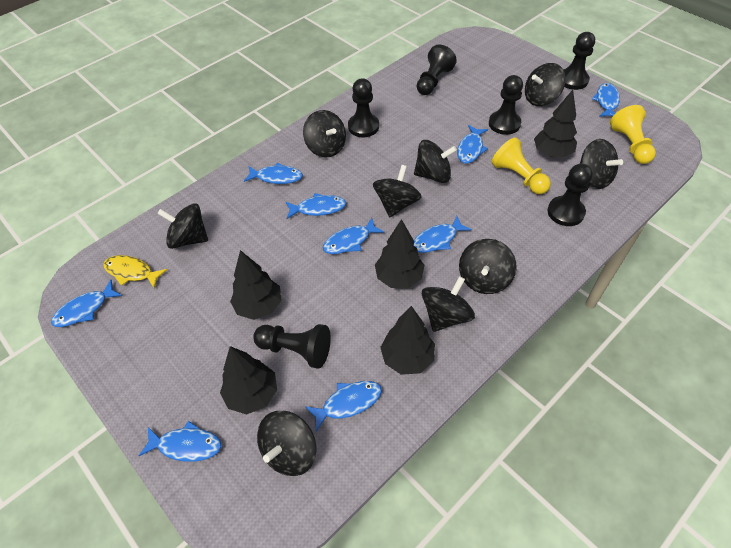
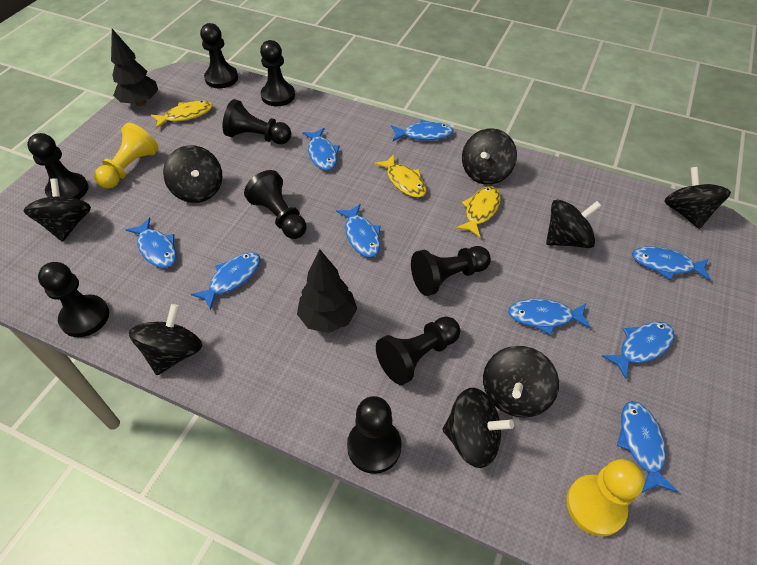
black pawn: 6 -> 9
black spinning top: 9 -> 8
black tree: 5 -> 2
yellow fish: 1 -> 3

